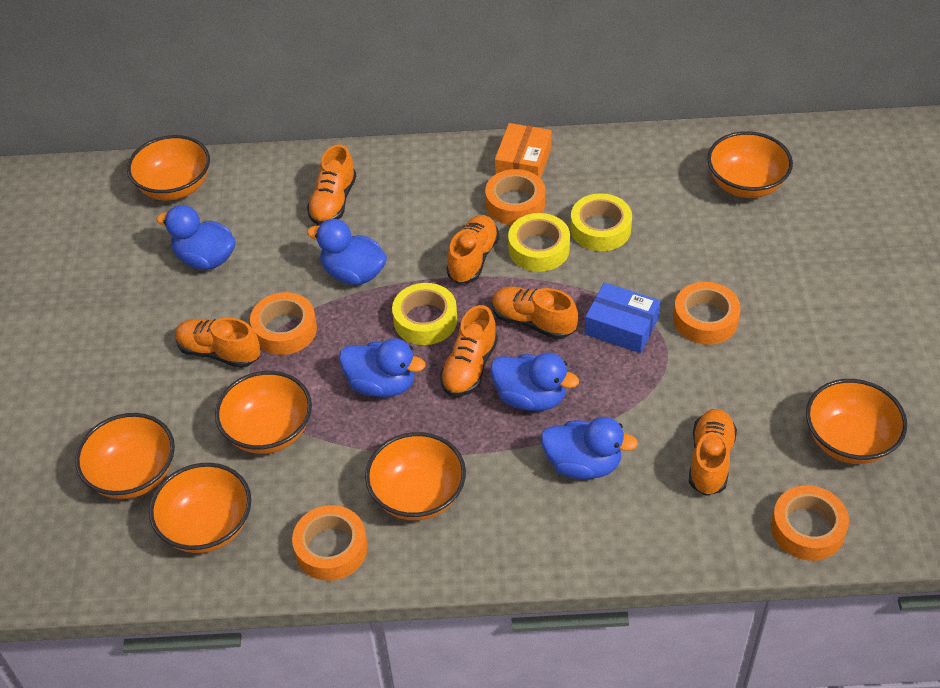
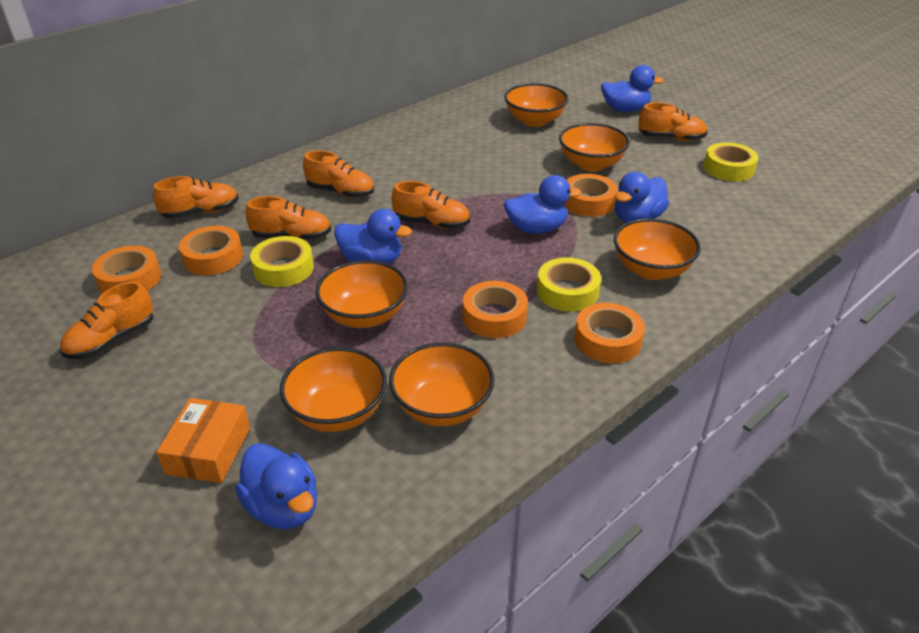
blue box: 1 -> 0
orange bowl: 7 -> 6

